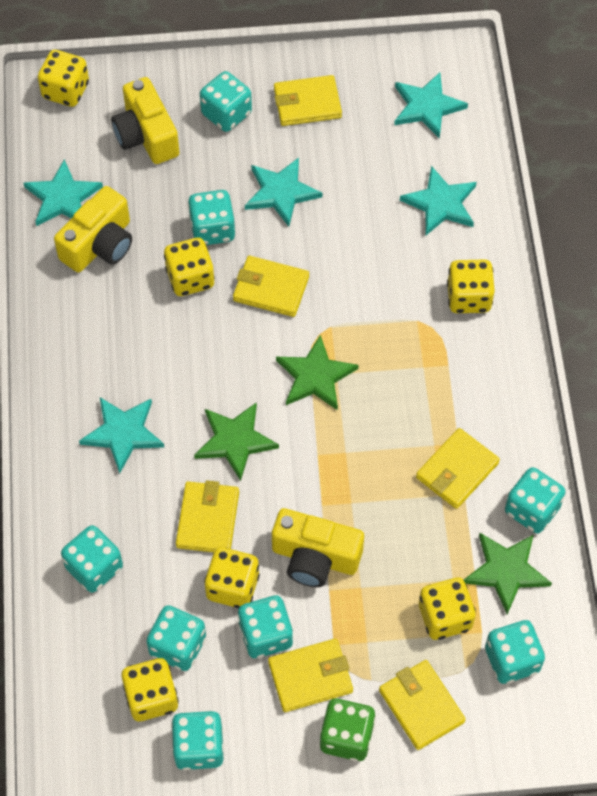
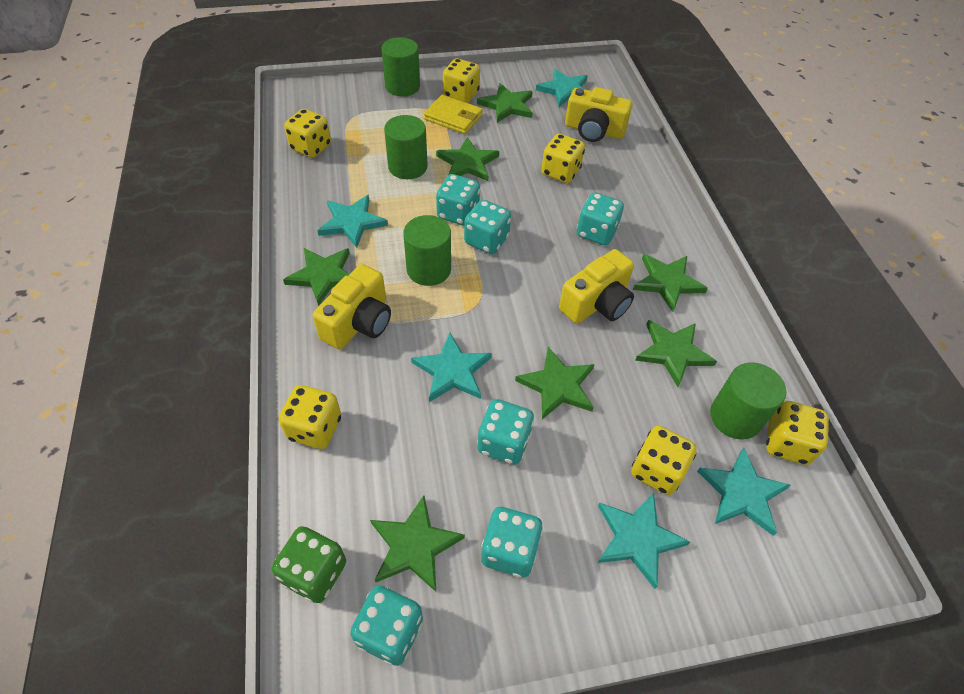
green cylinder: 0 -> 4
green star: 3 -> 7
turquoise dice: 8 -> 6
yellow wallet: 6 -> 1

